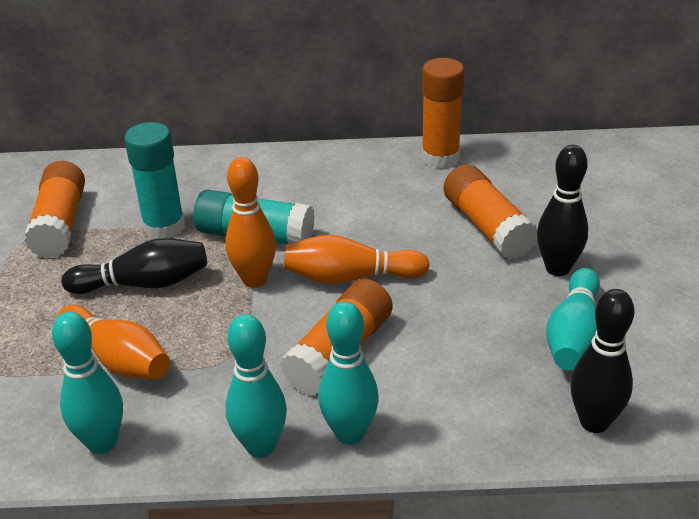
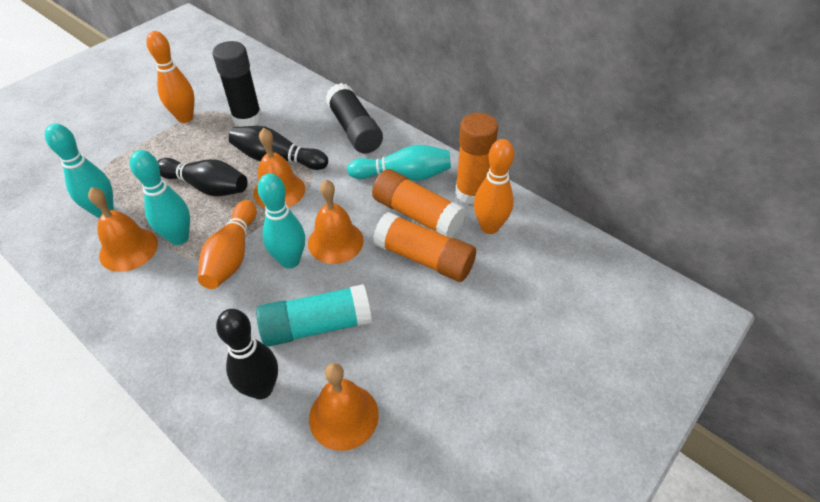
black glue stick: 0 -> 2
orange bell: 0 -> 4
orange glue stick: 4 -> 3
turquoise glue stick: 2 -> 1

